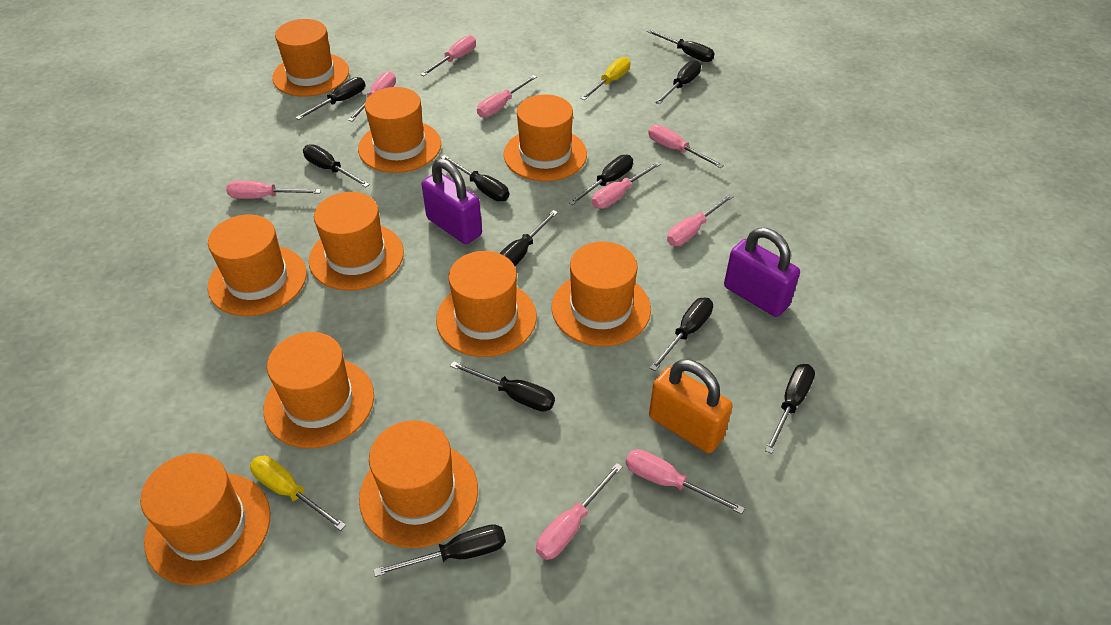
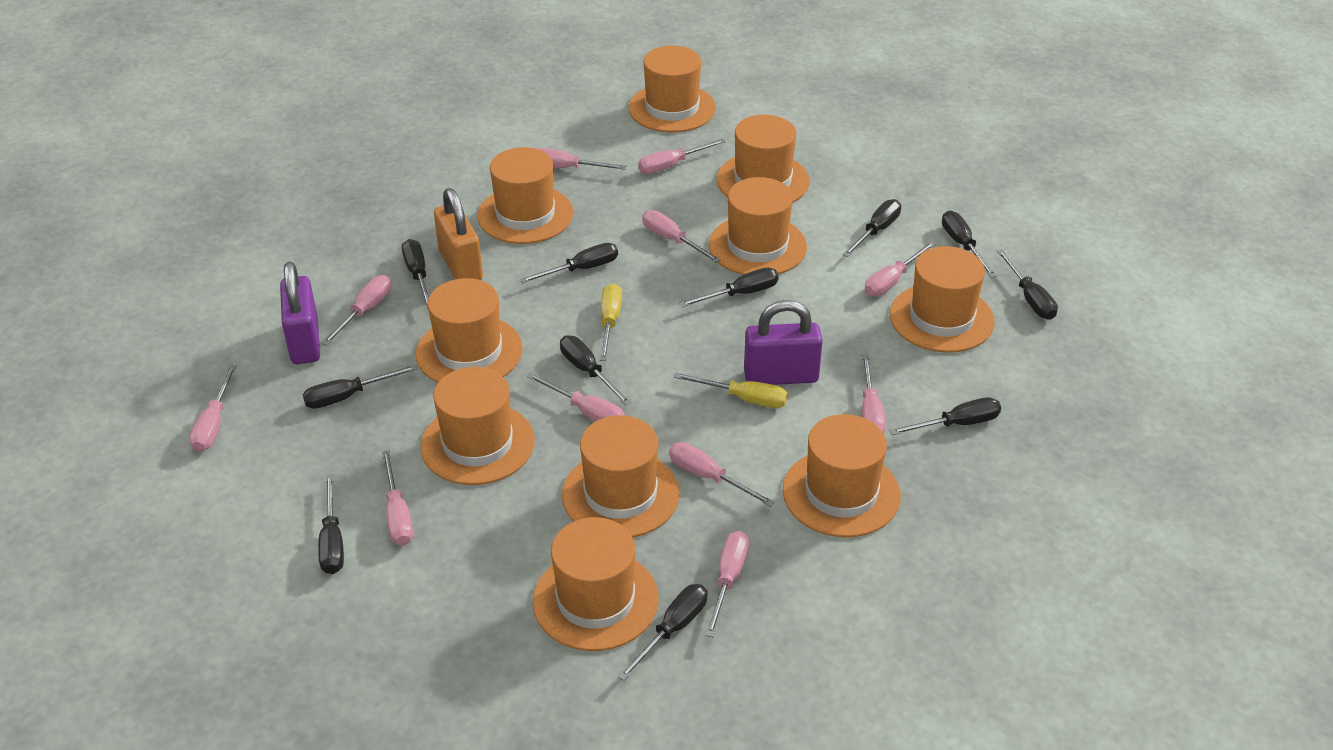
pink screwdriver: 9 -> 11

